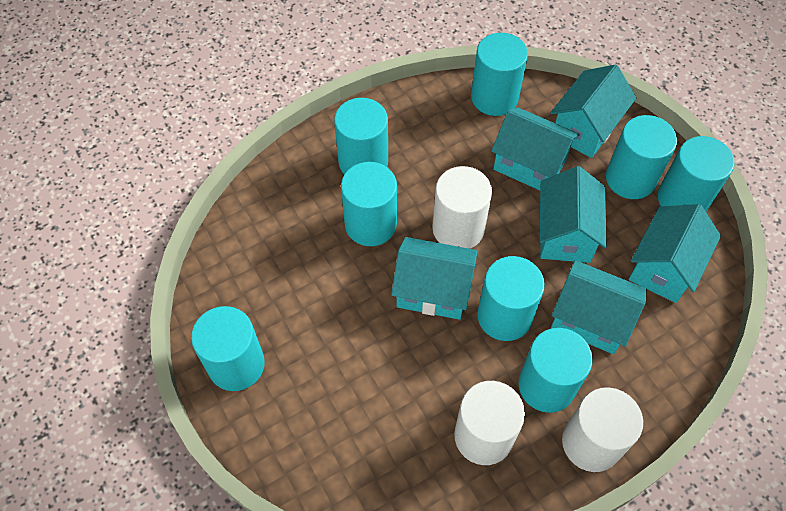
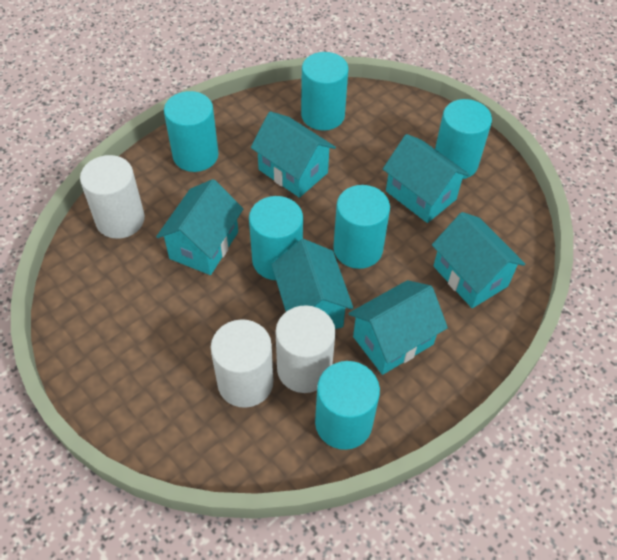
turquoise cylinder: 8 -> 6

